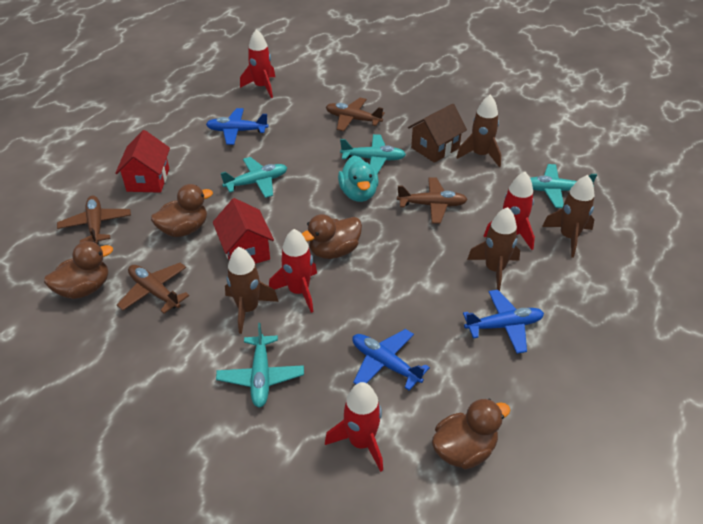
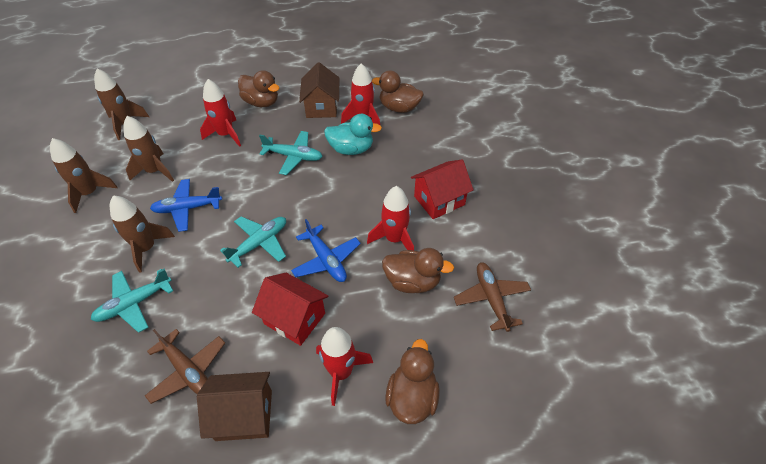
blue plane: 3 -> 2
brown house: 1 -> 2
brown plane: 4 -> 2
turquoise plane: 4 -> 3

